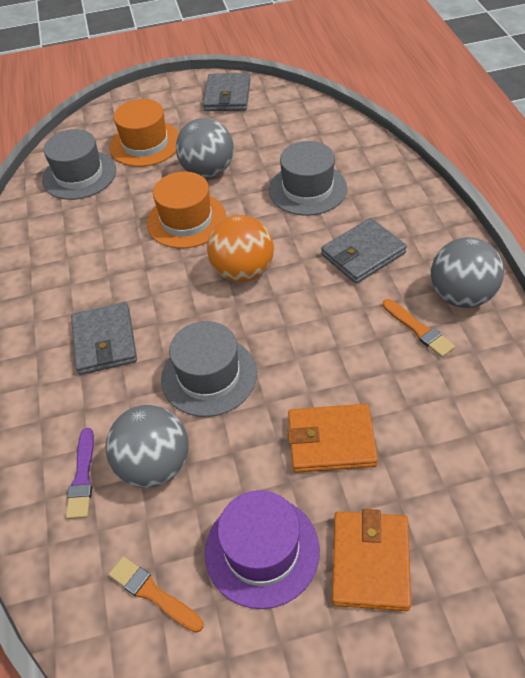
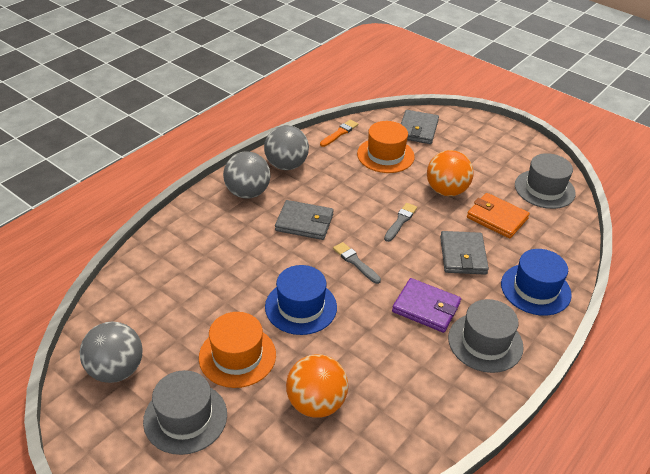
blue hat: 0 -> 2
grey brush: 0 -> 2
orange ball: 1 -> 2
orange brush: 2 -> 1
orange wallet: 2 -> 1
purple brush: 1 -> 0
purple hat: 1 -> 0
purple wallet: 0 -> 1

